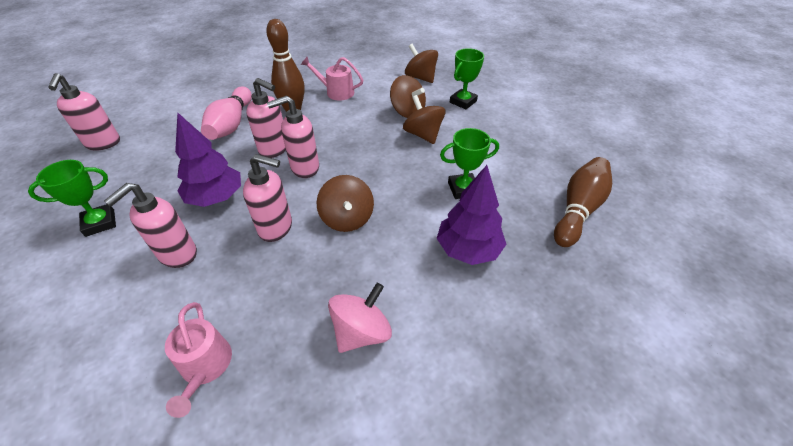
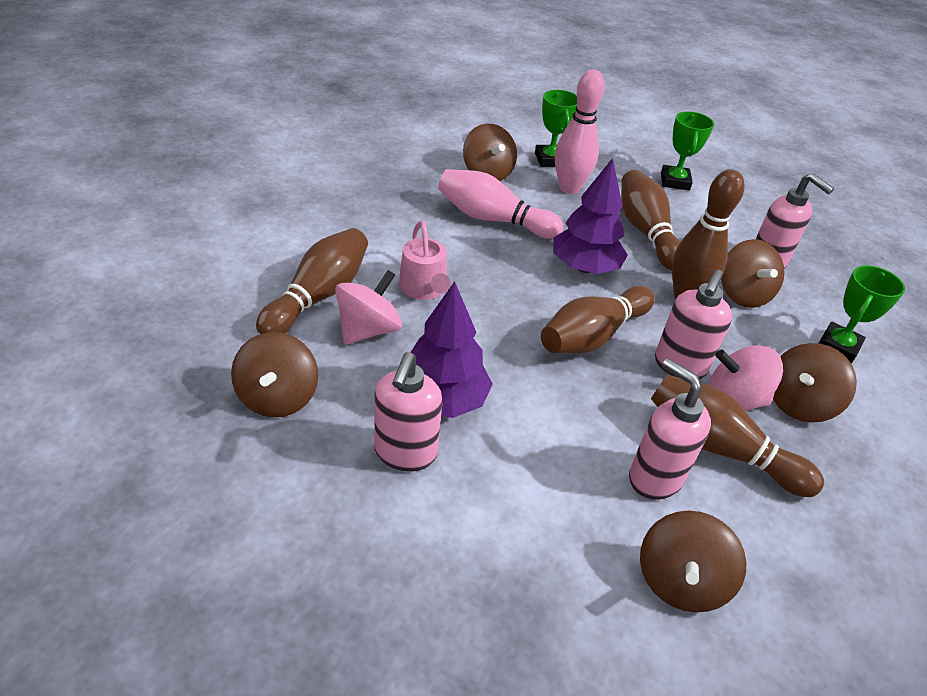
brown bowling pin: 2 -> 5
brown spinning top: 4 -> 5
pink bowling pin: 1 -> 2
pink soap dispenser: 5 -> 4
pink spinning top: 1 -> 2
pink watering can: 2 -> 1

